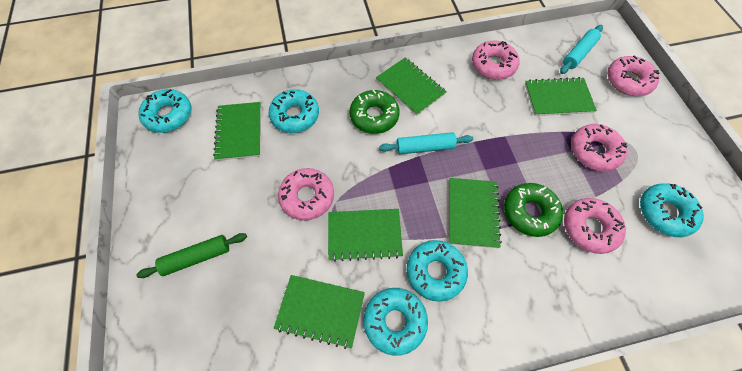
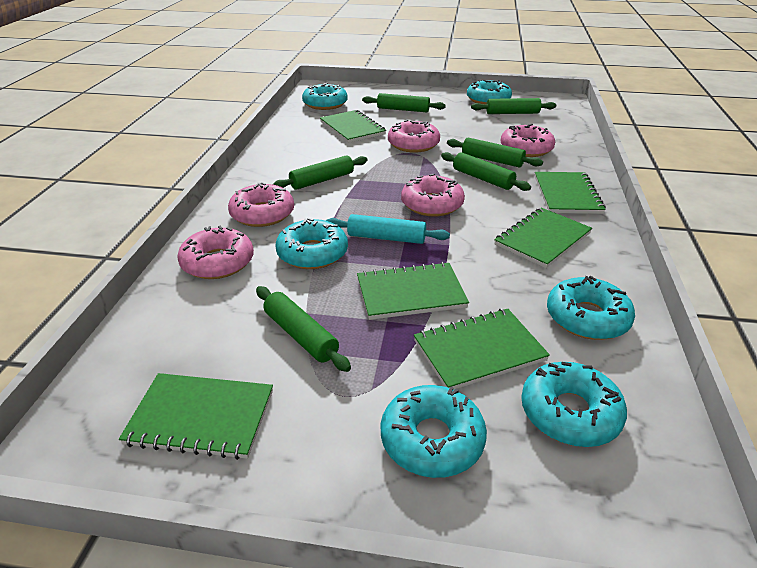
green donut: 2 -> 0
green rolling pin: 1 -> 6
turquoise donut: 5 -> 6
turquoise rolling pin: 2 -> 1

